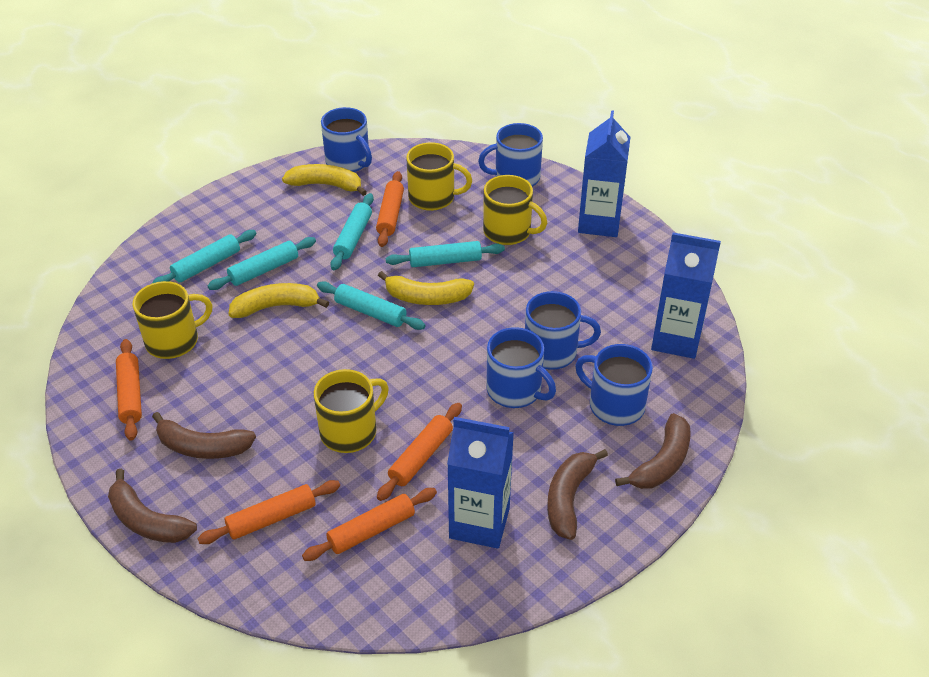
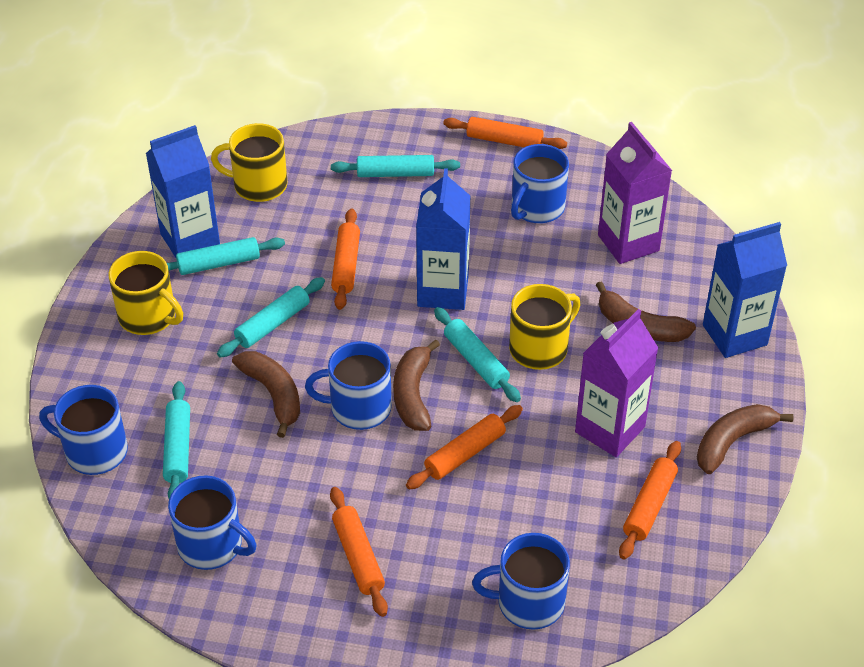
purple carton: 0 -> 2
yellow banana: 3 -> 0
yellow mug: 4 -> 3

